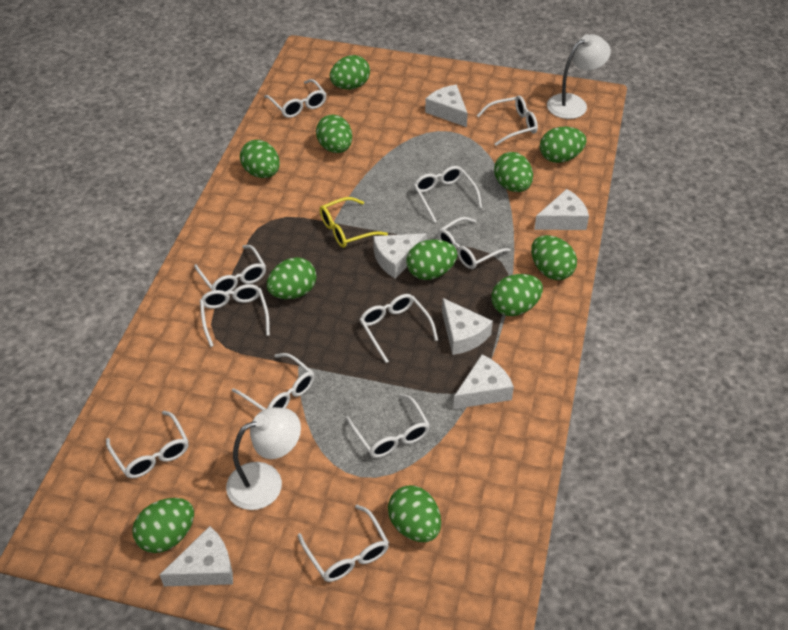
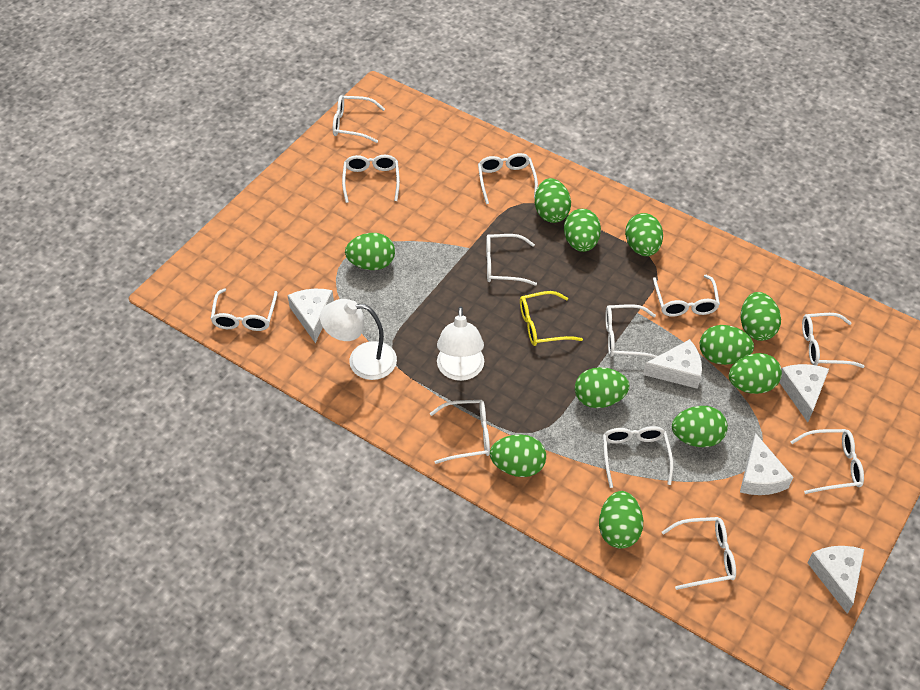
white cheese: 6 -> 5
white glasses: 11 -> 12

